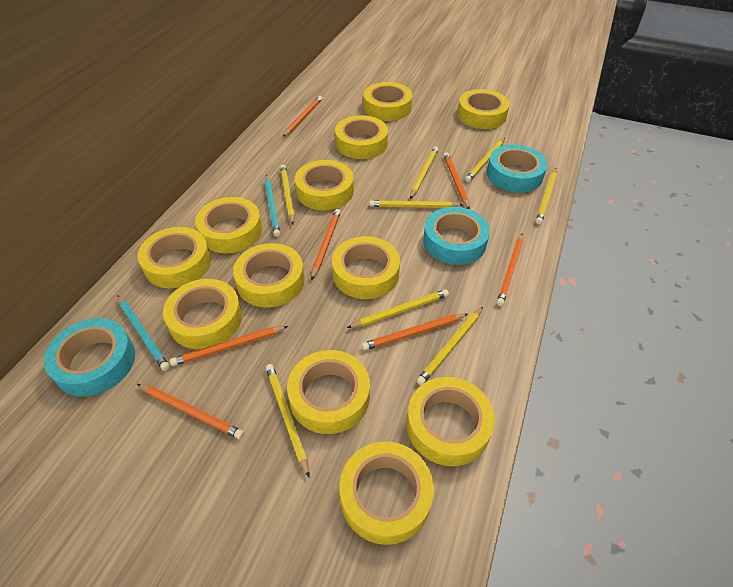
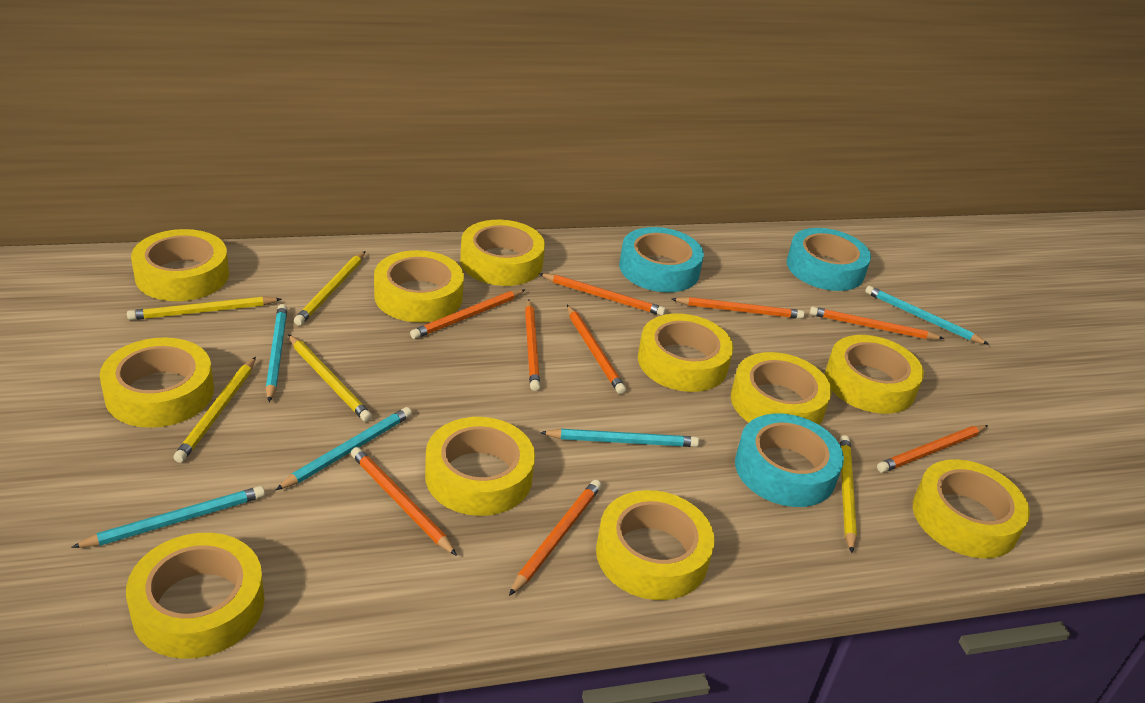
orange pencil: 7 -> 9
turquoise pencil: 2 -> 5
yellow pencil: 8 -> 5
yellow tape: 12 -> 11

